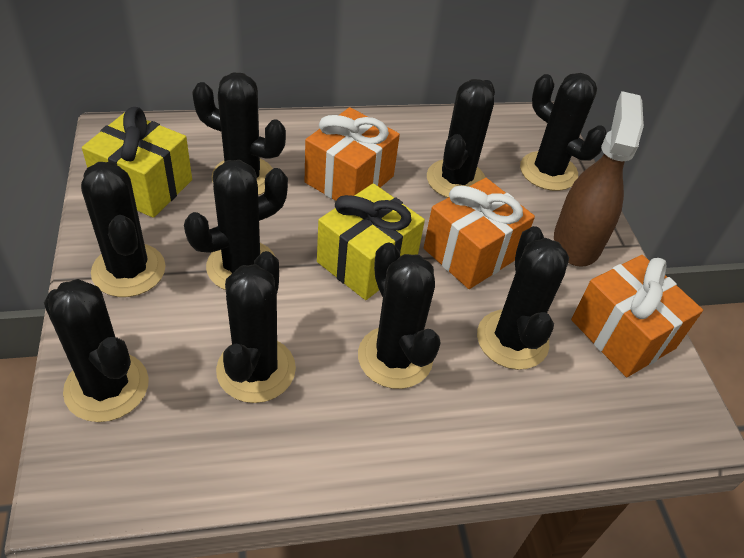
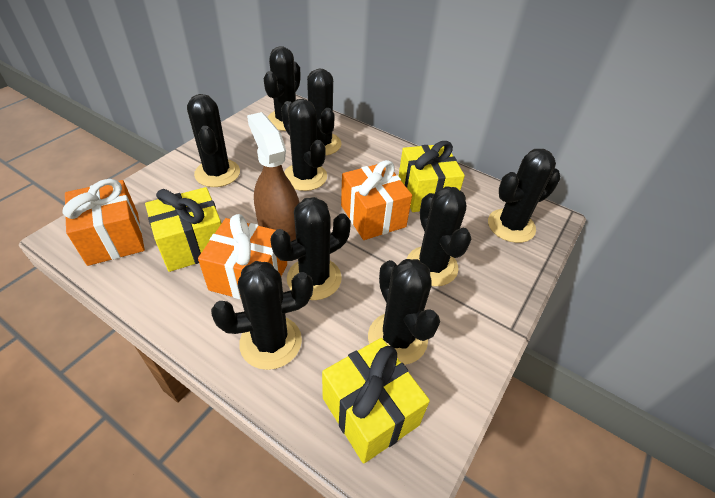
yellow gift: 2 -> 3

